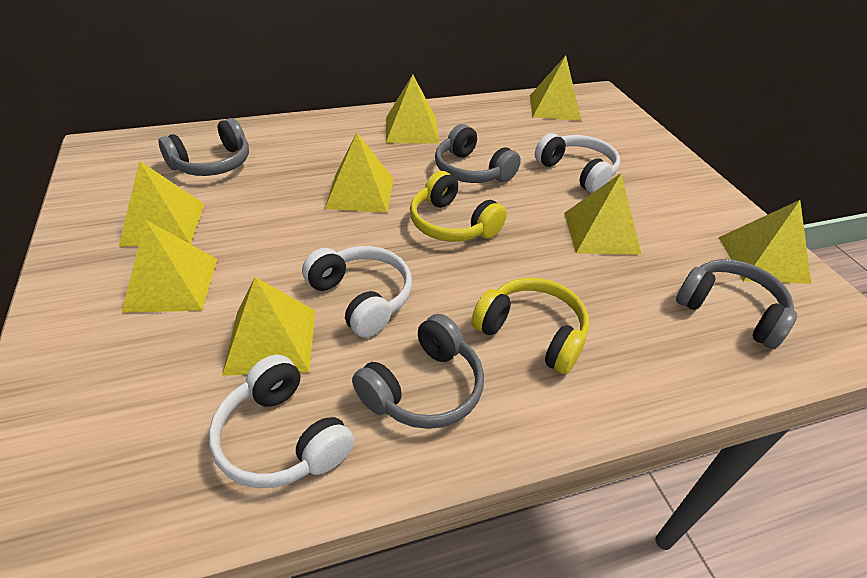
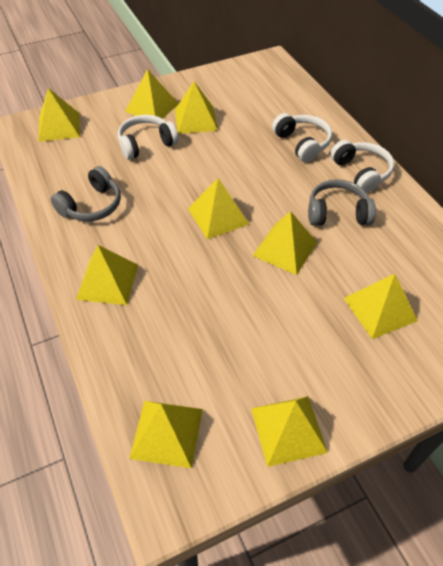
grey headphones: 4 -> 2
yellow headphones: 2 -> 0
yellow pyramid: 8 -> 9

